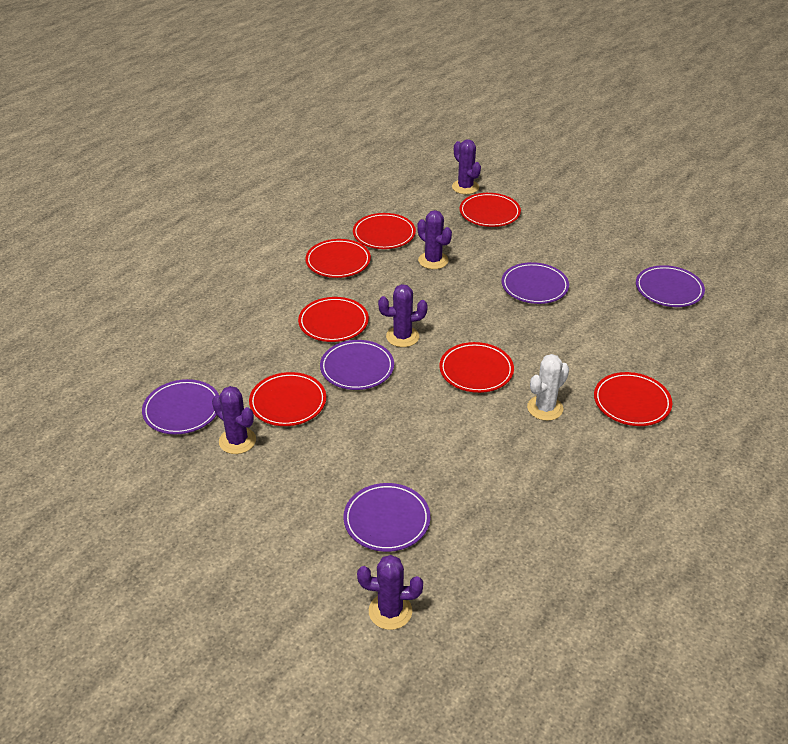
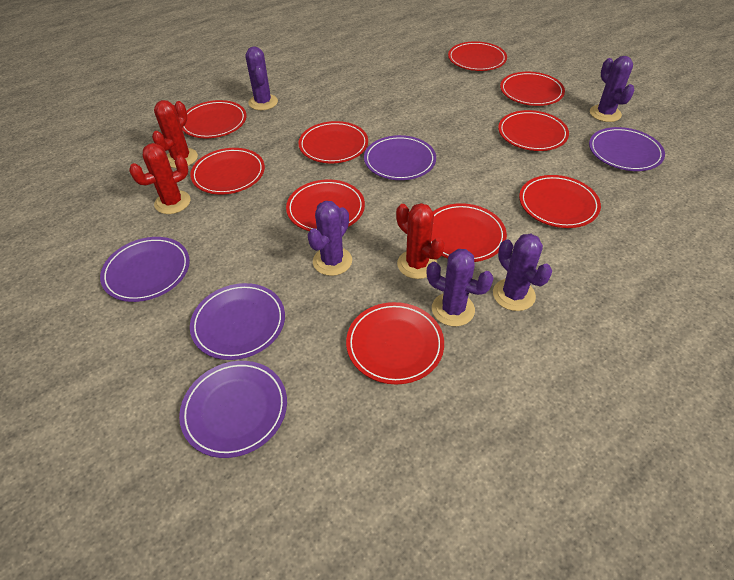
red cactus: 0 -> 3
red plate: 7 -> 10
white cactus: 1 -> 0

